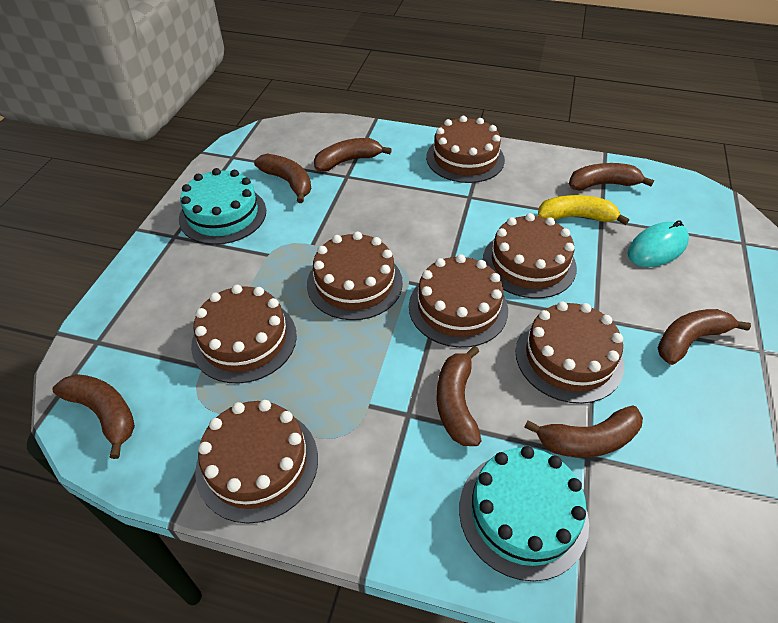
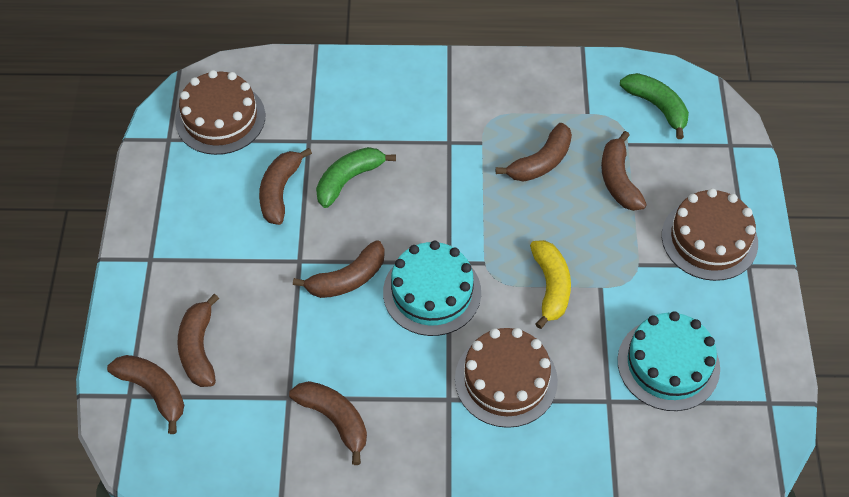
brown cake: 7 -> 3
green banana: 0 -> 2
turquoise mouse: 1 -> 0

